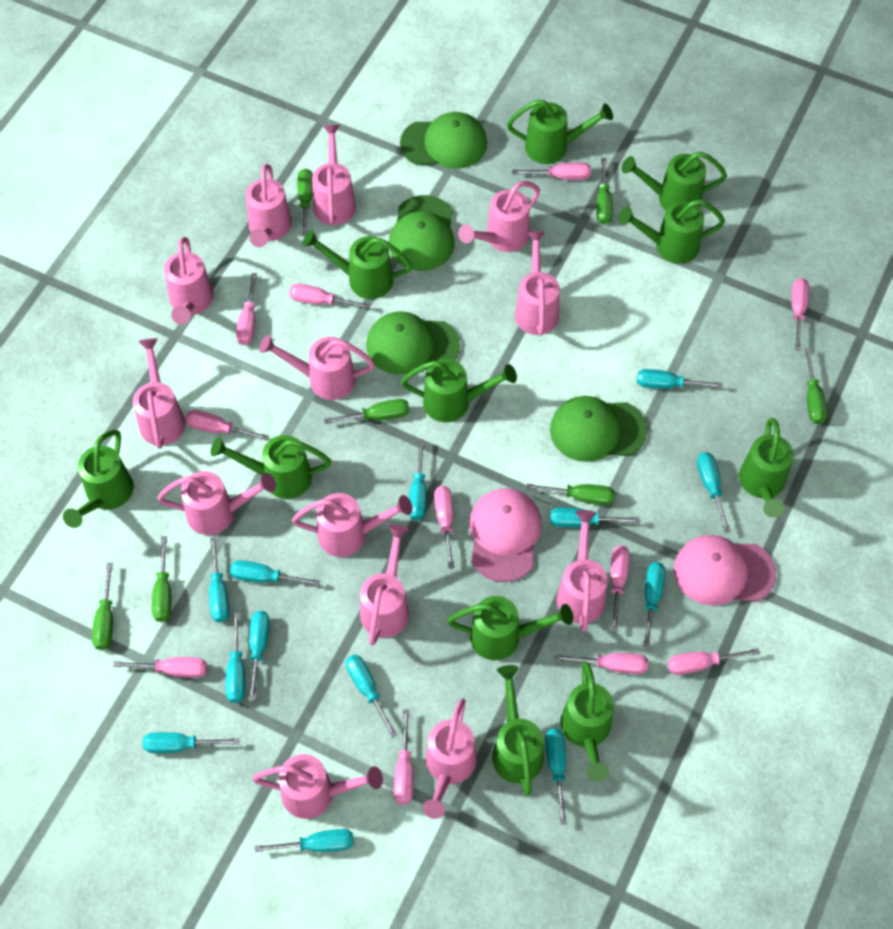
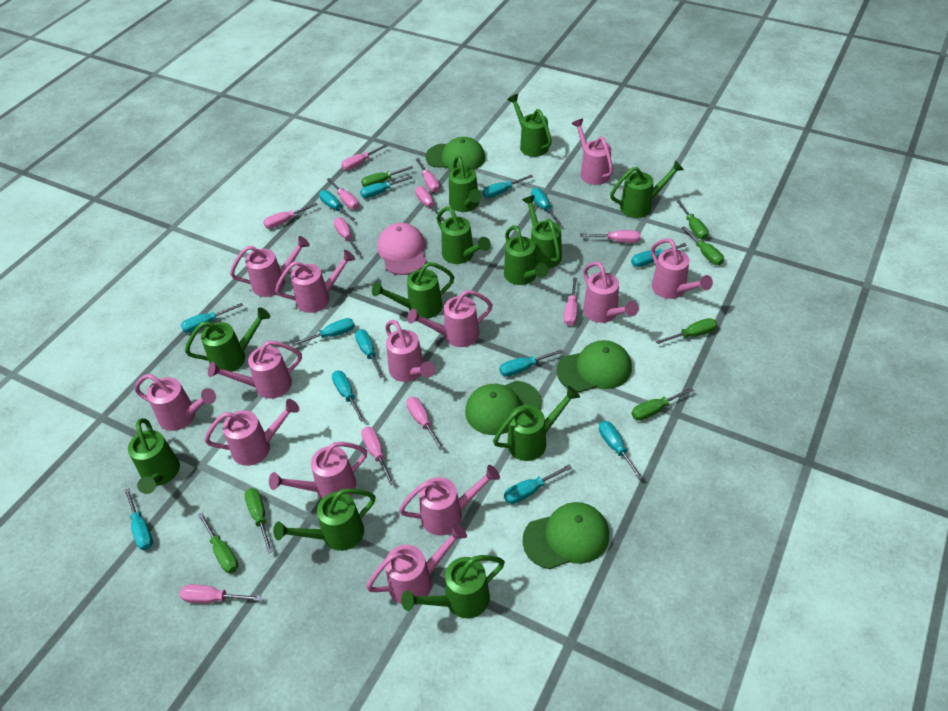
green watering can: 11 -> 12
pink cap: 2 -> 1

